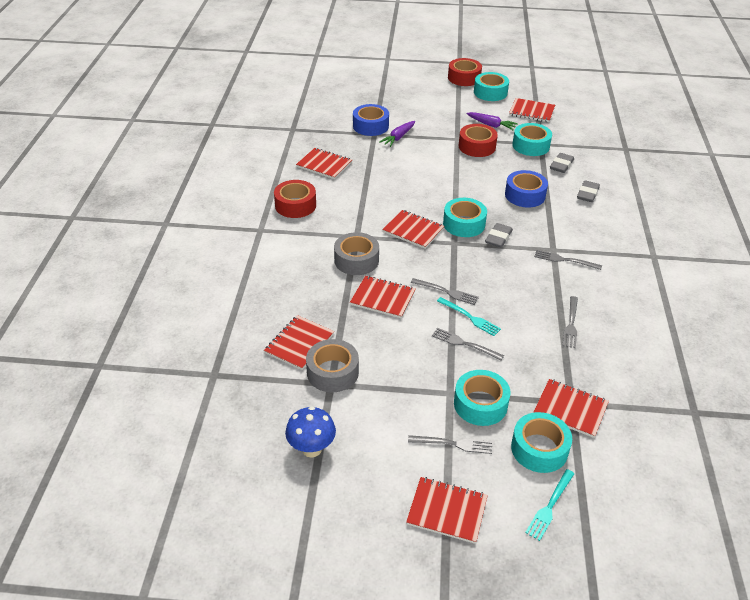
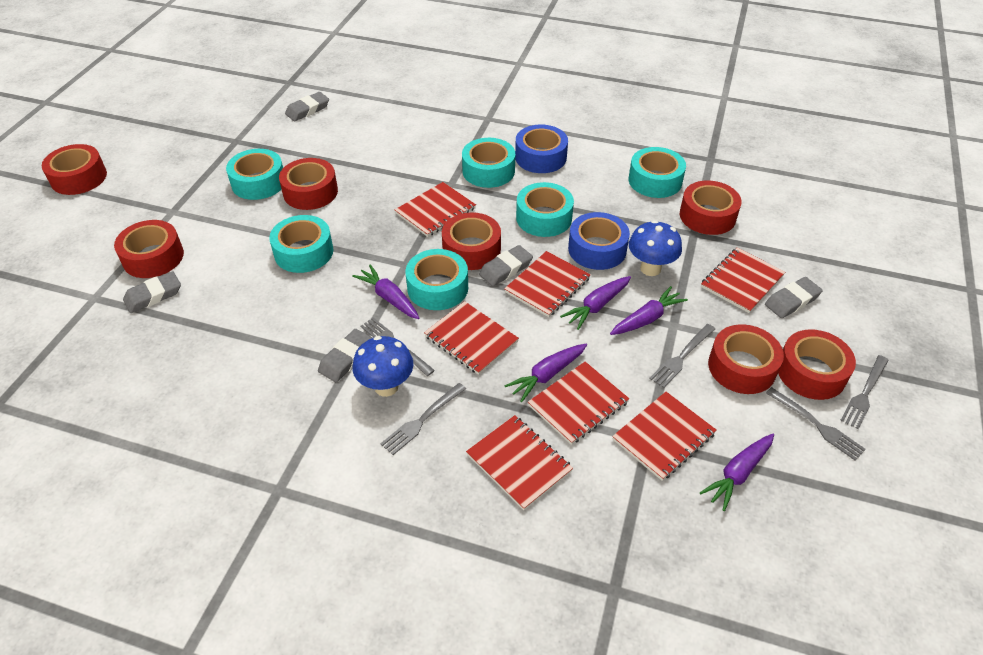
blue mushroom: 1 -> 2
grey eraser: 3 -> 5
grey tape: 2 -> 0
purple carrot: 2 -> 5
red tape: 3 -> 7
turquoise fork: 2 -> 0
turquoise tape: 5 -> 6

